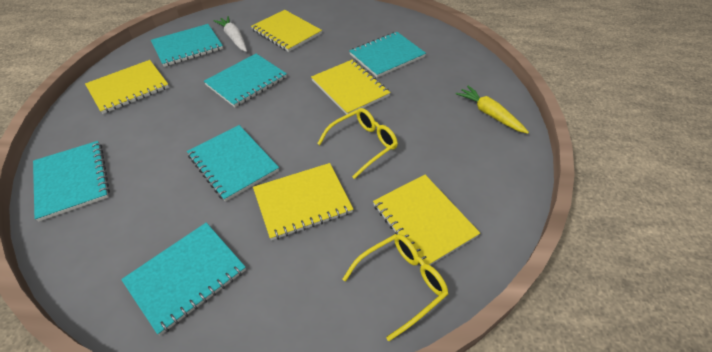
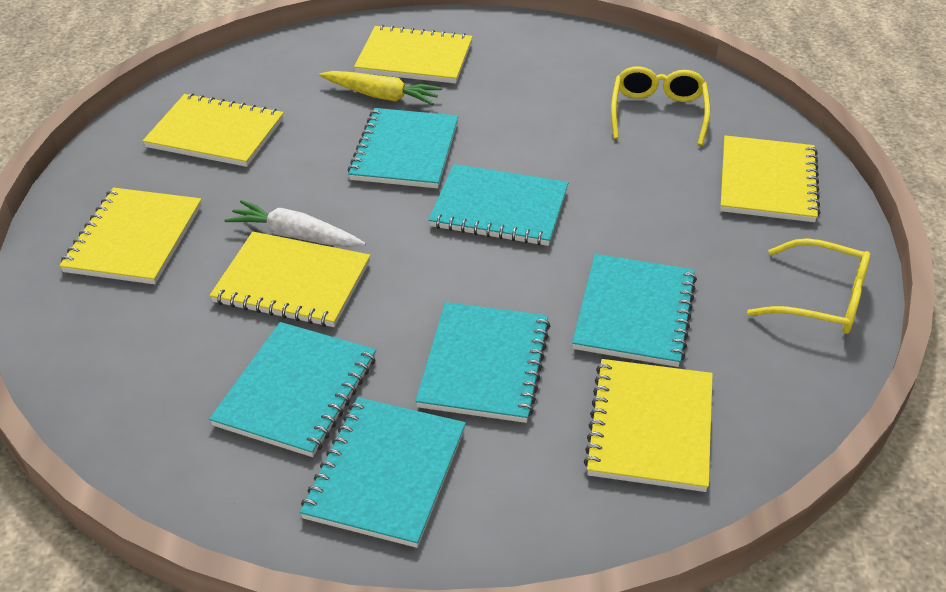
yellow notebook: 5 -> 6

